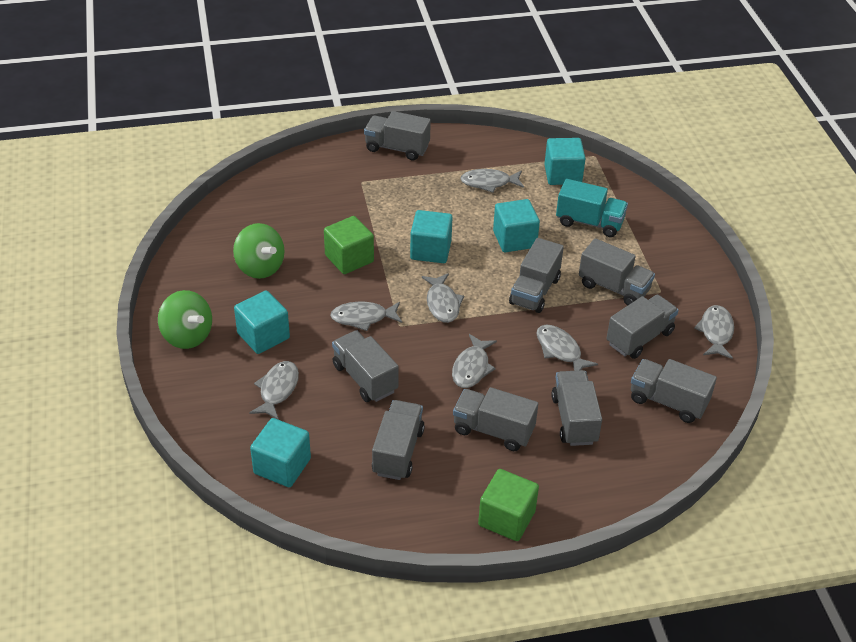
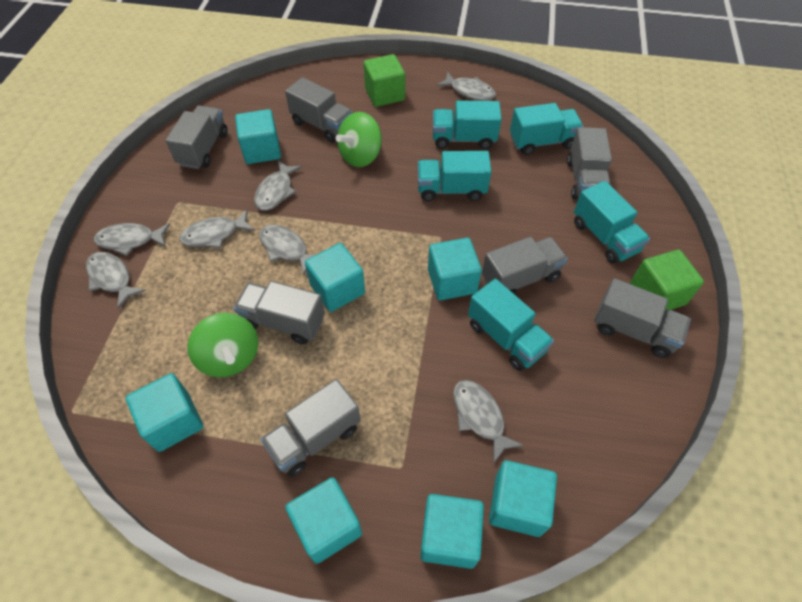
grey truck: 9 -> 7
turquoise cube: 5 -> 7
turquoise truck: 1 -> 5

